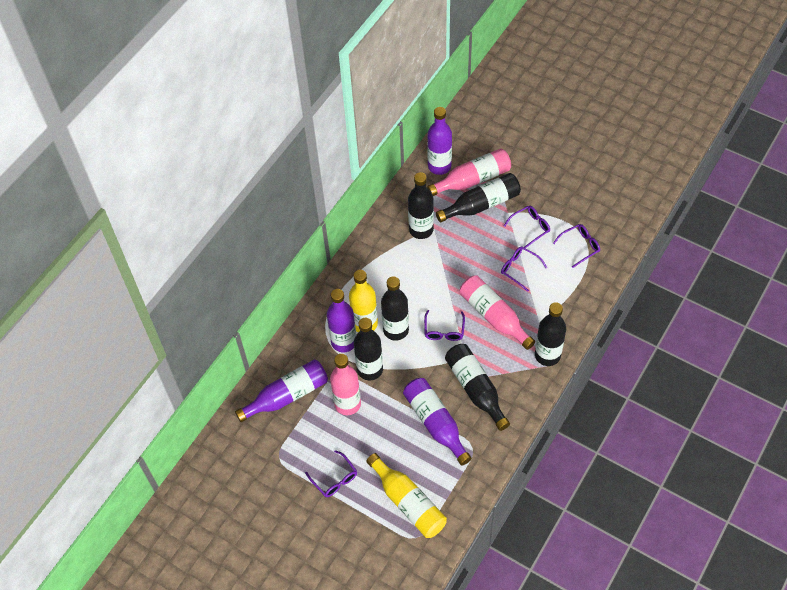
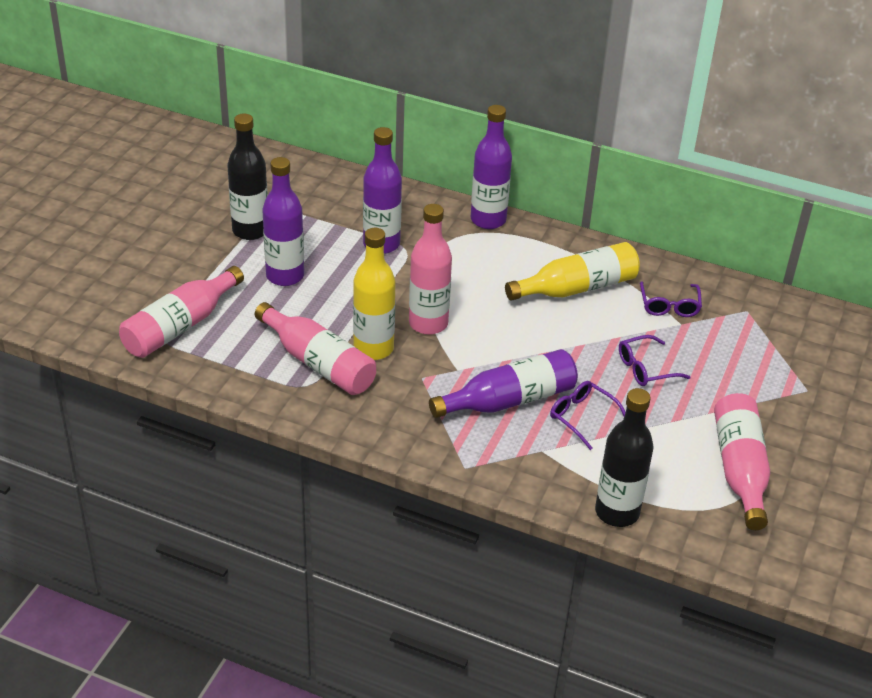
black bottle: 6 -> 2
pink bottle: 3 -> 4
purple glasses: 5 -> 3

